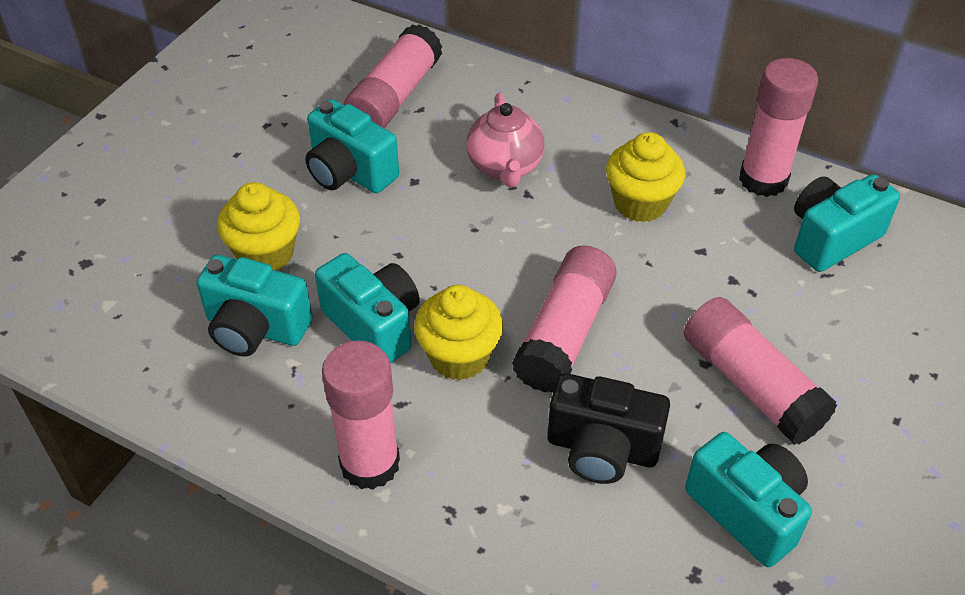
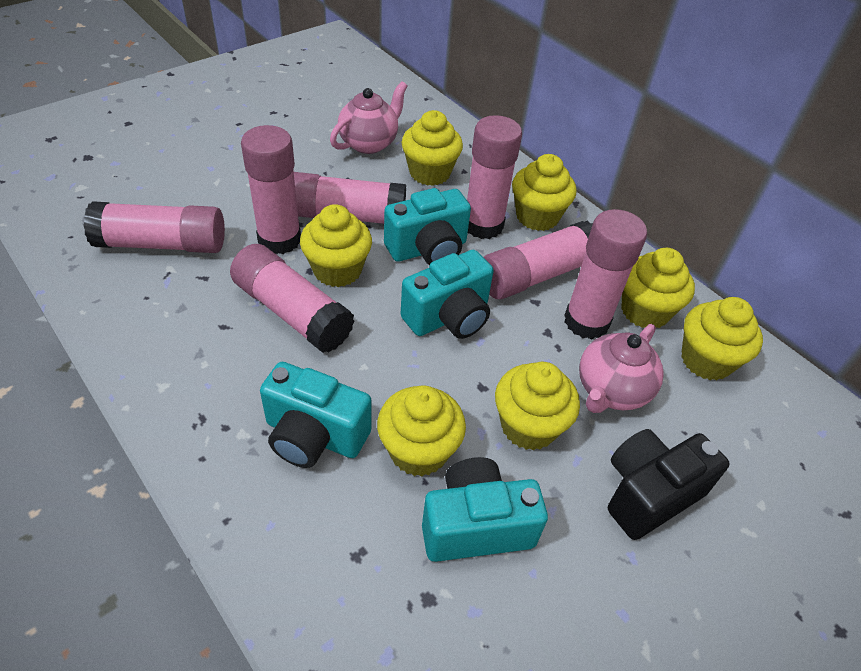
pink glue stick: 5 -> 7
pink teapot: 1 -> 2
turquoise camera: 5 -> 4
yellow cupcake: 3 -> 7

